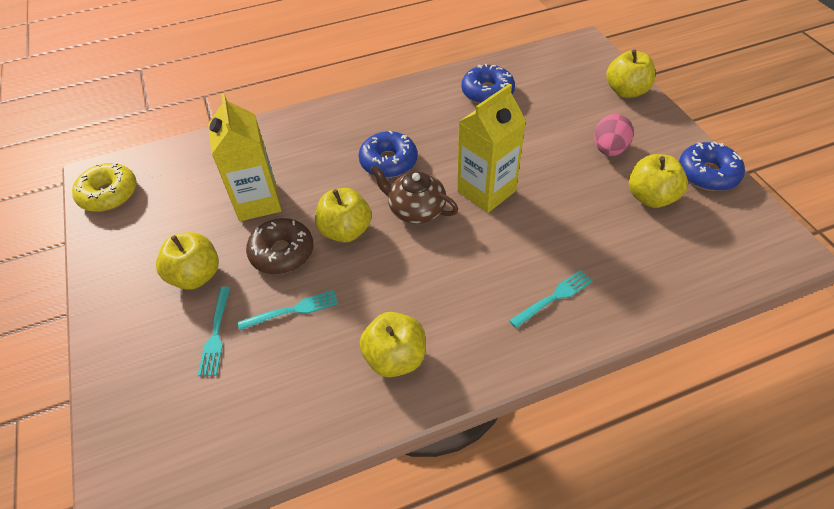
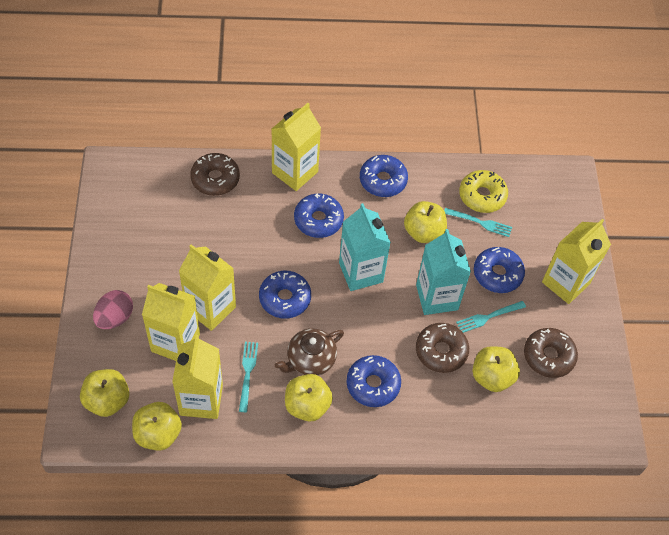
blue donut: 3 -> 5
brown donut: 1 -> 3
turquoise carton: 0 -> 2
yellow carton: 2 -> 5

